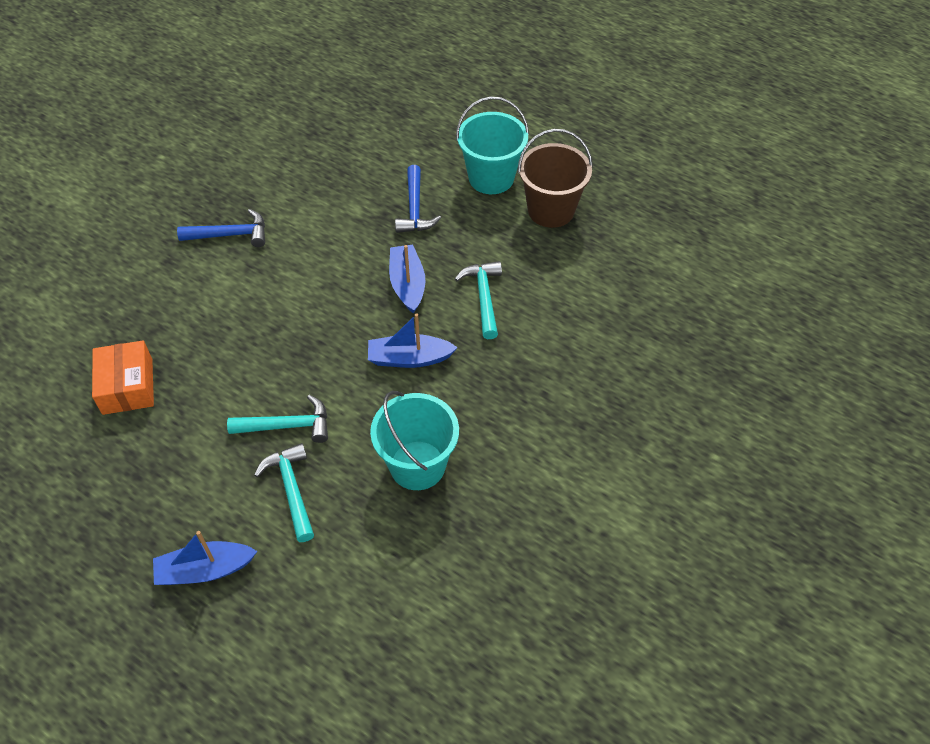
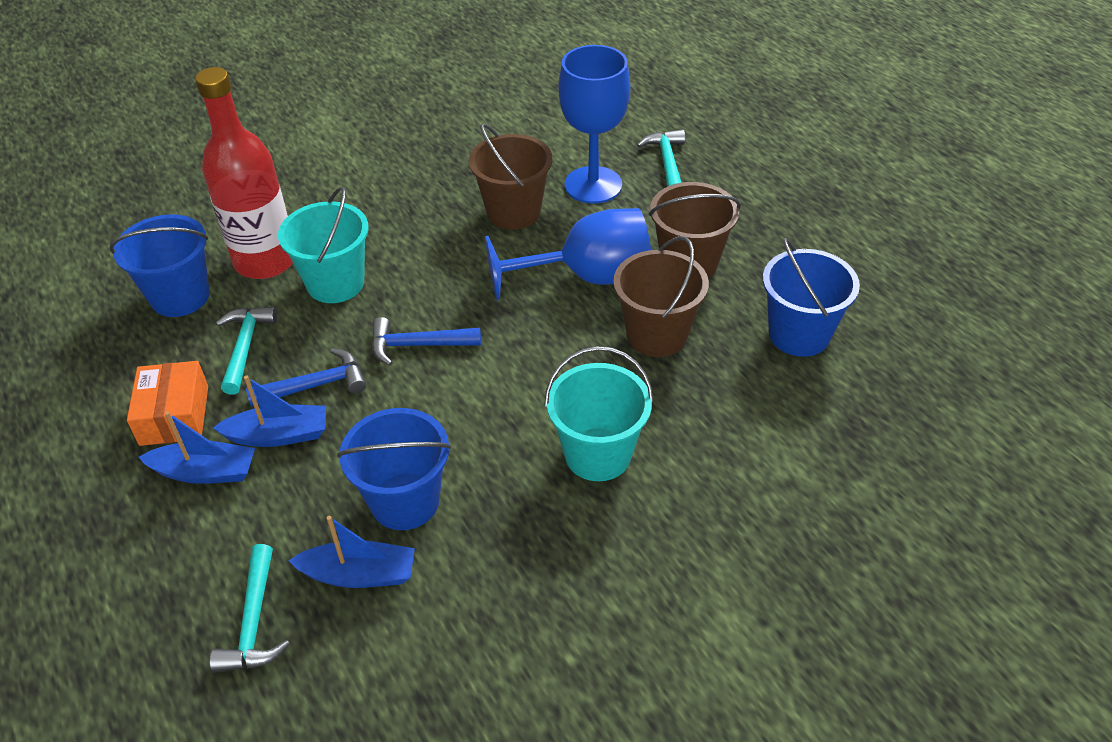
blue bucket: 0 -> 3
blue goblet: 0 -> 2
brown bucket: 1 -> 3
red bottle: 0 -> 1

